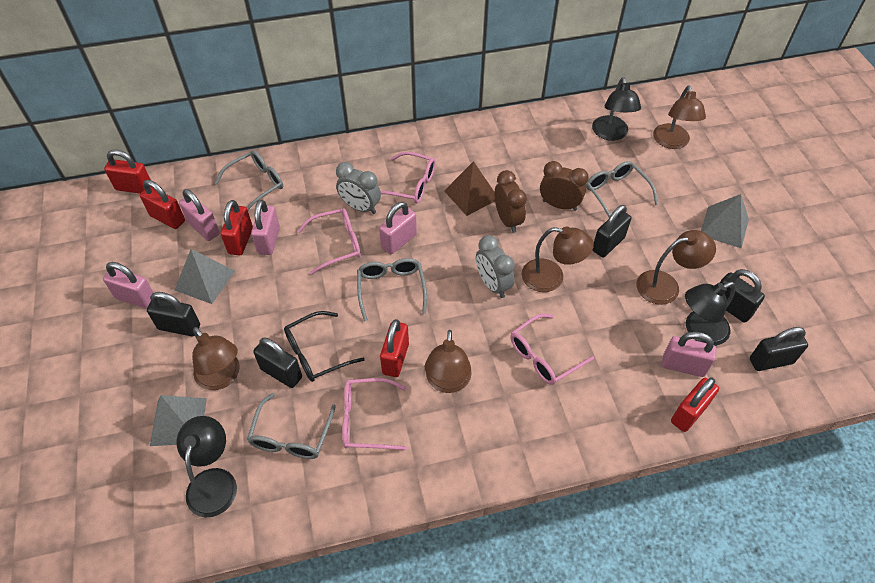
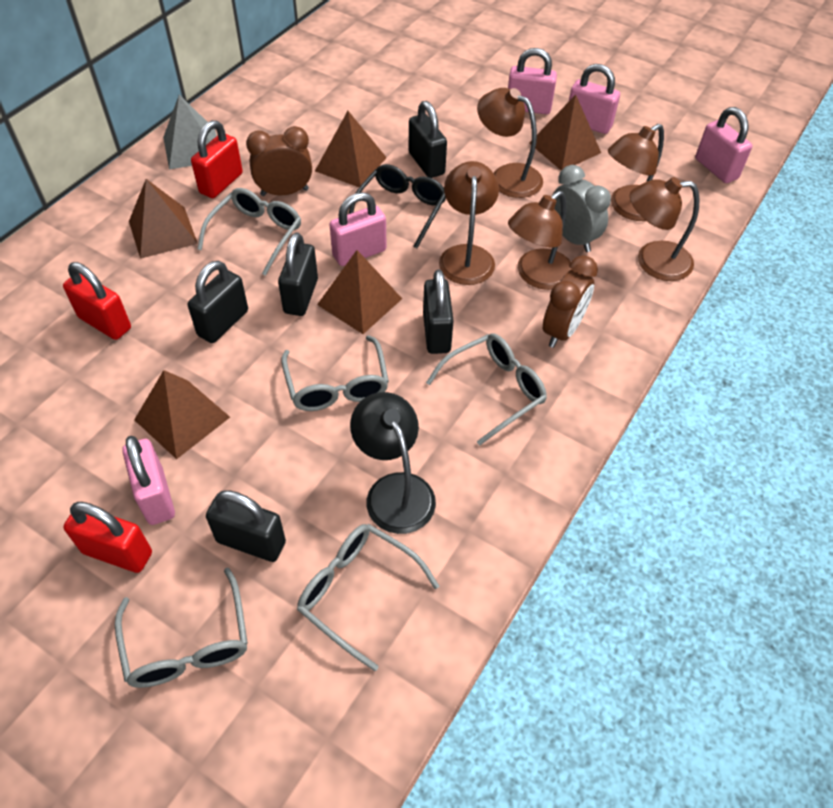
black lamp: 3 -> 1
brown pyramid: 1 -> 5
grey clock: 2 -> 1
grey glasses: 4 -> 5
grey pyramid: 3 -> 1
pink glasses: 4 -> 0
red padlock: 5 -> 3

